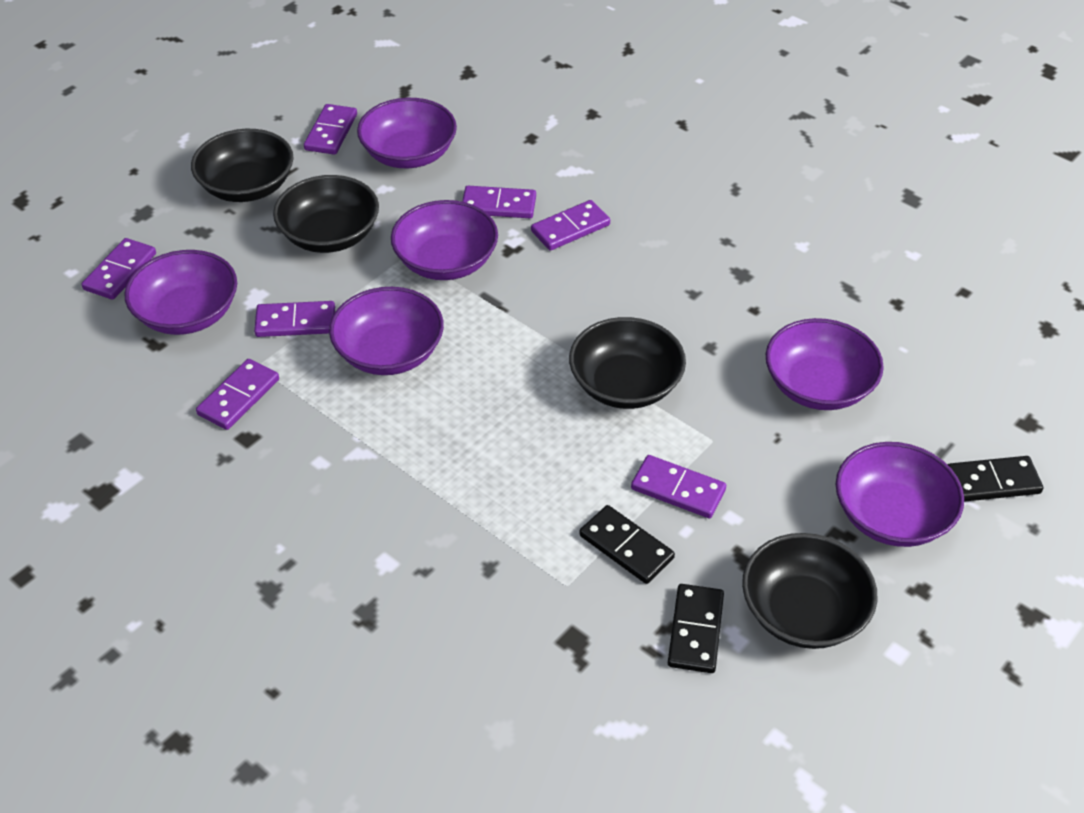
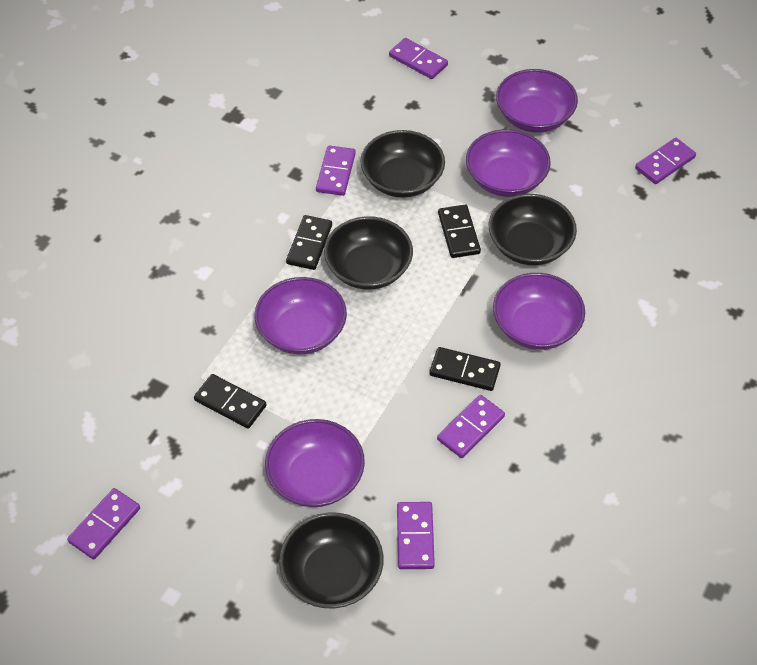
black domino: 3 -> 4
purple bowl: 6 -> 5
purple domino: 7 -> 6

